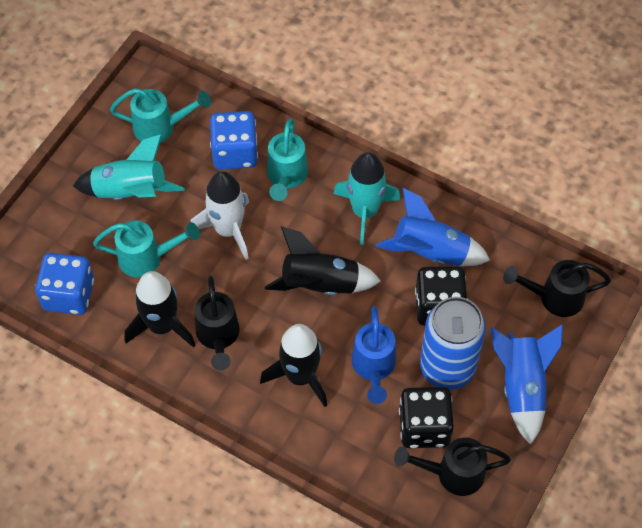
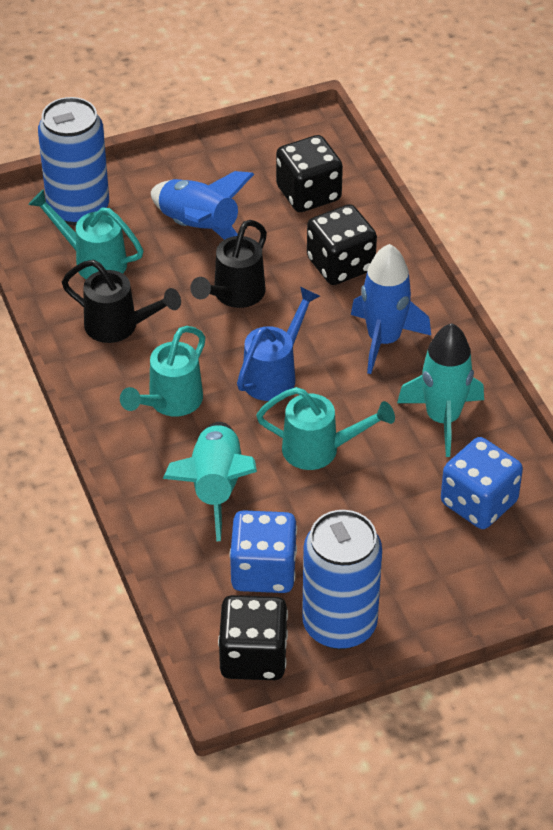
black dice: 2 -> 3
black rocket: 3 -> 0
black watering can: 3 -> 2
blue can: 1 -> 2
white rocket: 1 -> 0

